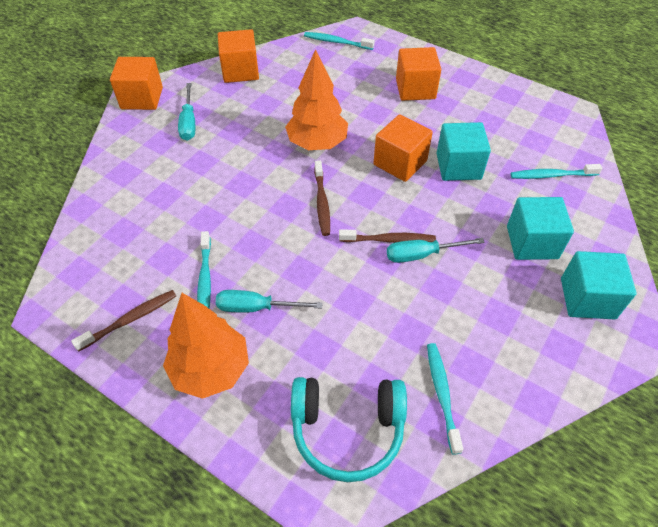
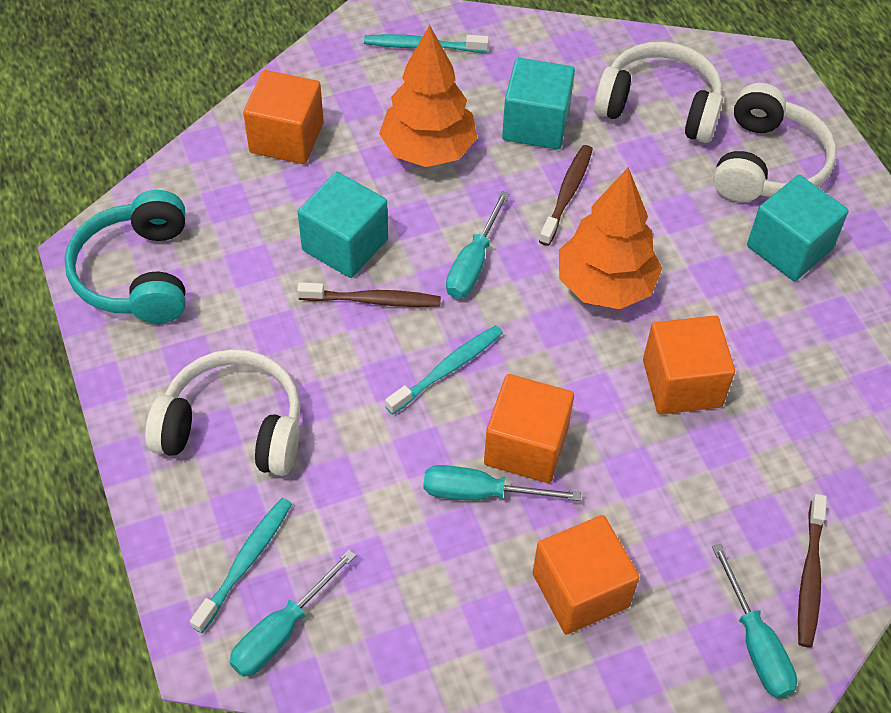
turquoise screwdriver: 3 -> 4
turquoise toothbrush: 4 -> 3
white headphones: 0 -> 3

